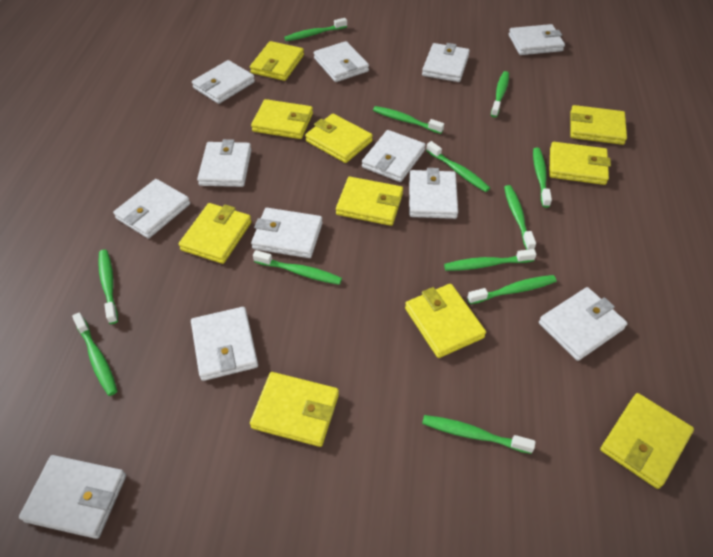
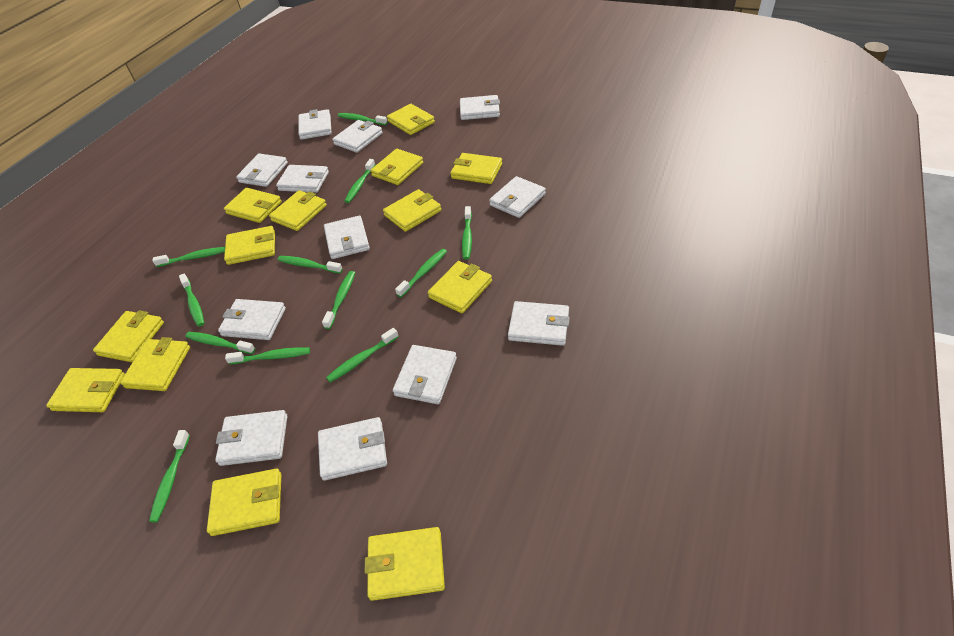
yellow wallet: 10 -> 13

